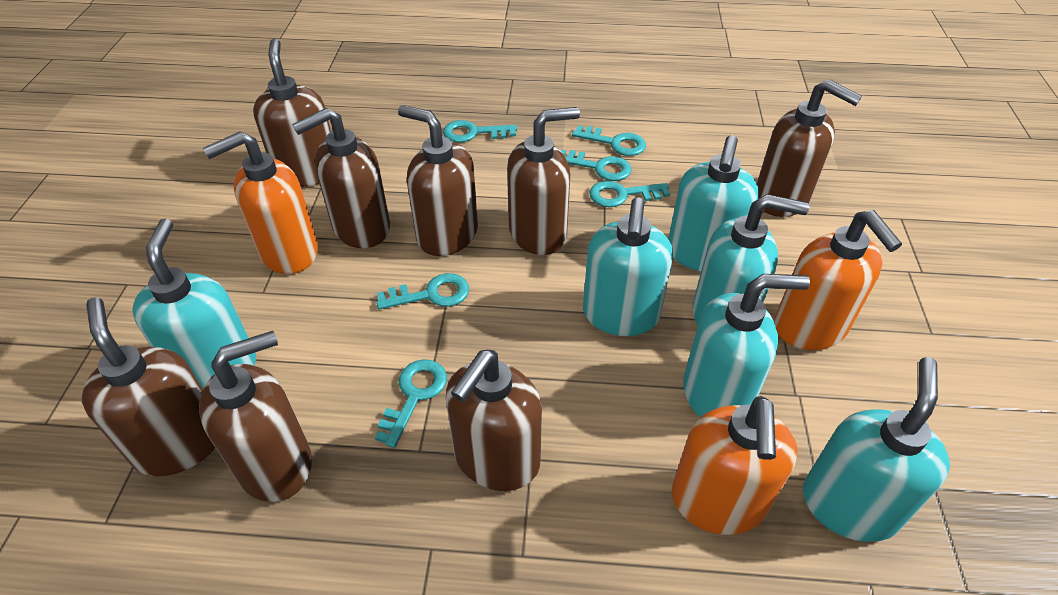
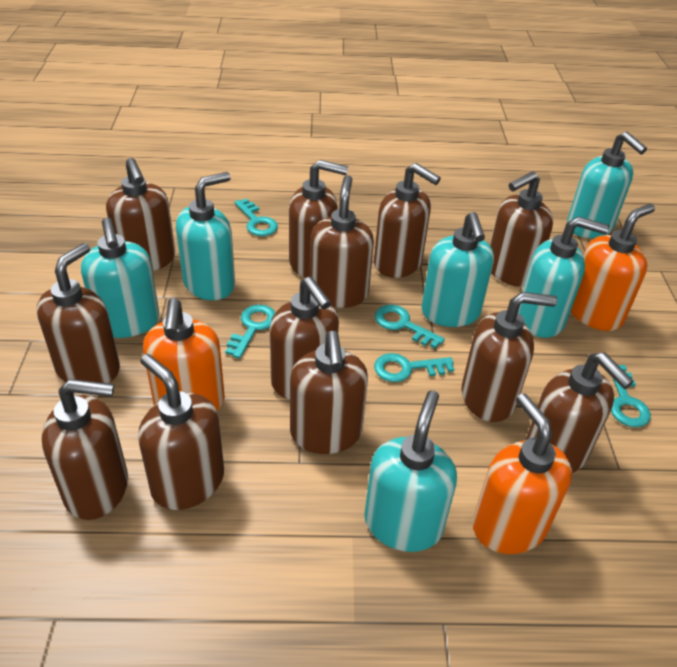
brown soap dispenser: 8 -> 12
turquoise key: 6 -> 5

